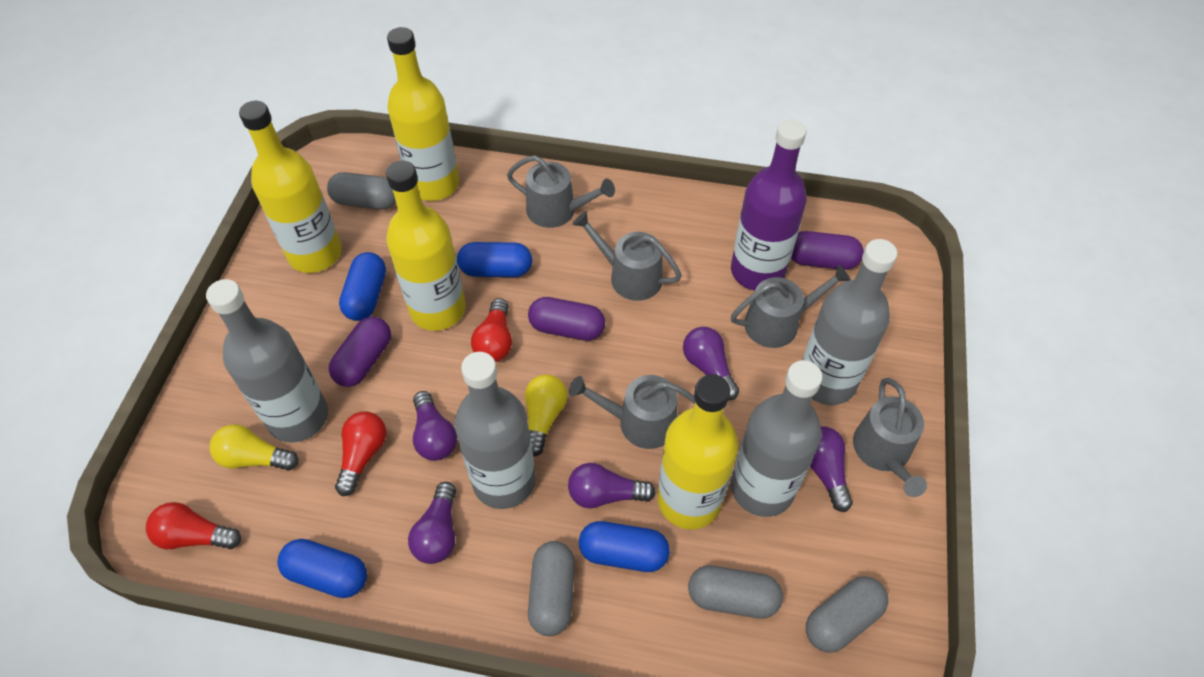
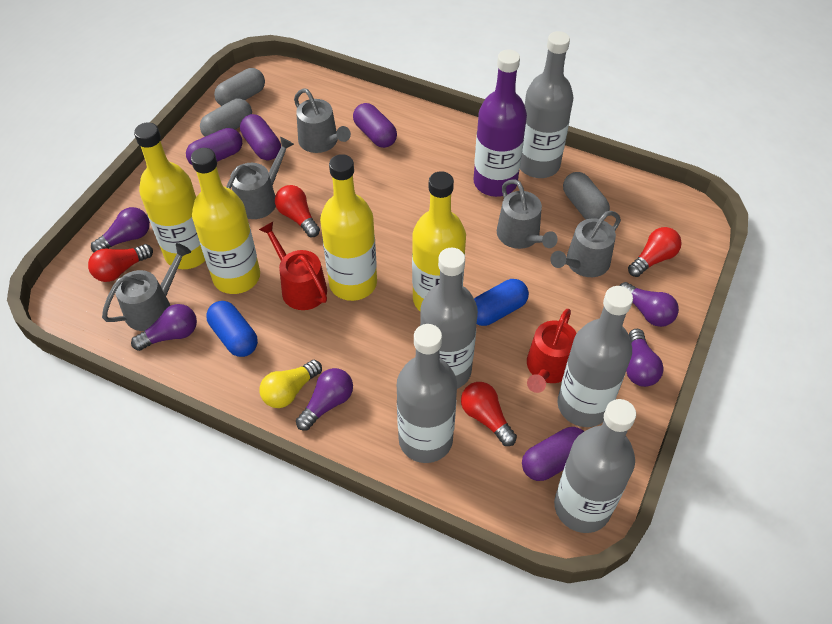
blue capsule: 4 -> 2
grey bottle: 4 -> 5
grey capsule: 4 -> 3
purple capsule: 3 -> 4
red light bulb: 3 -> 4
red watering can: 0 -> 2
yellow light bulb: 2 -> 1

